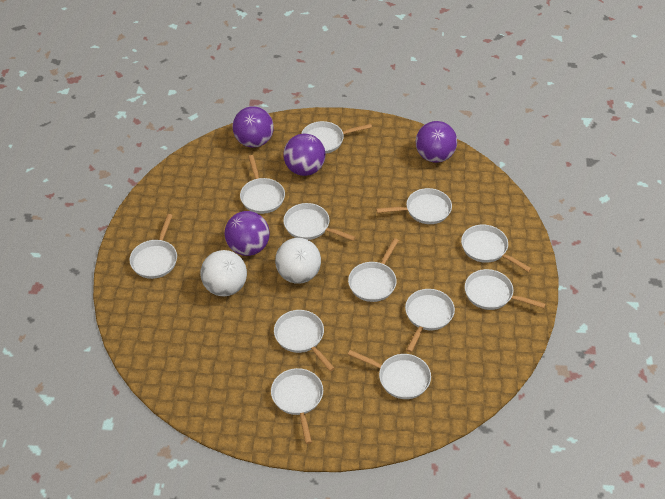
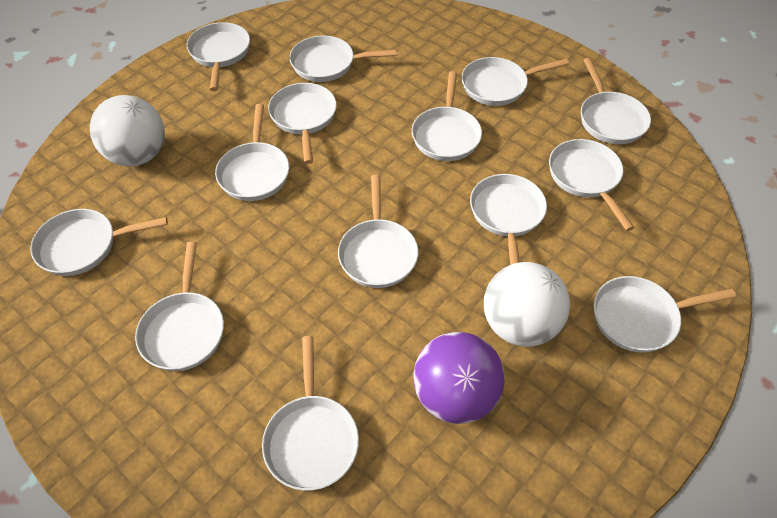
purple ball: 4 -> 1
white pan: 12 -> 14

